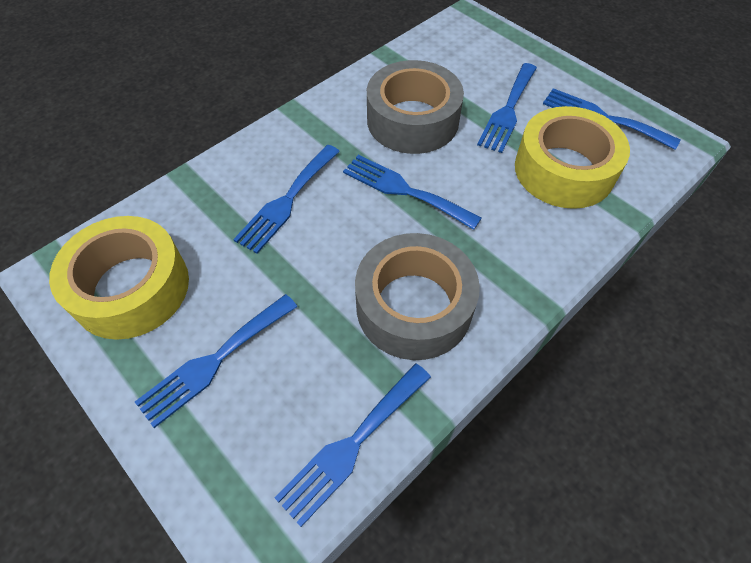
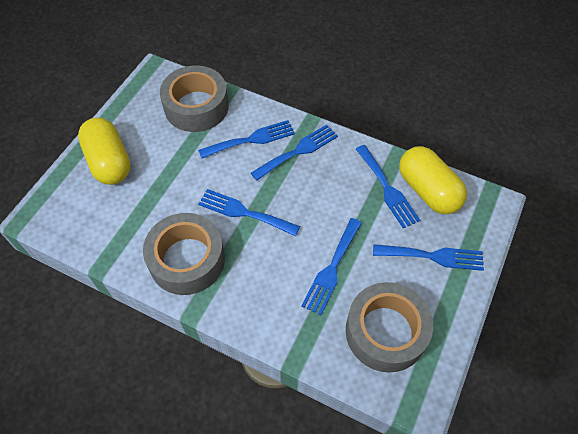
grey tape: 2 -> 3
yellow capsule: 0 -> 2
yellow tape: 2 -> 0

